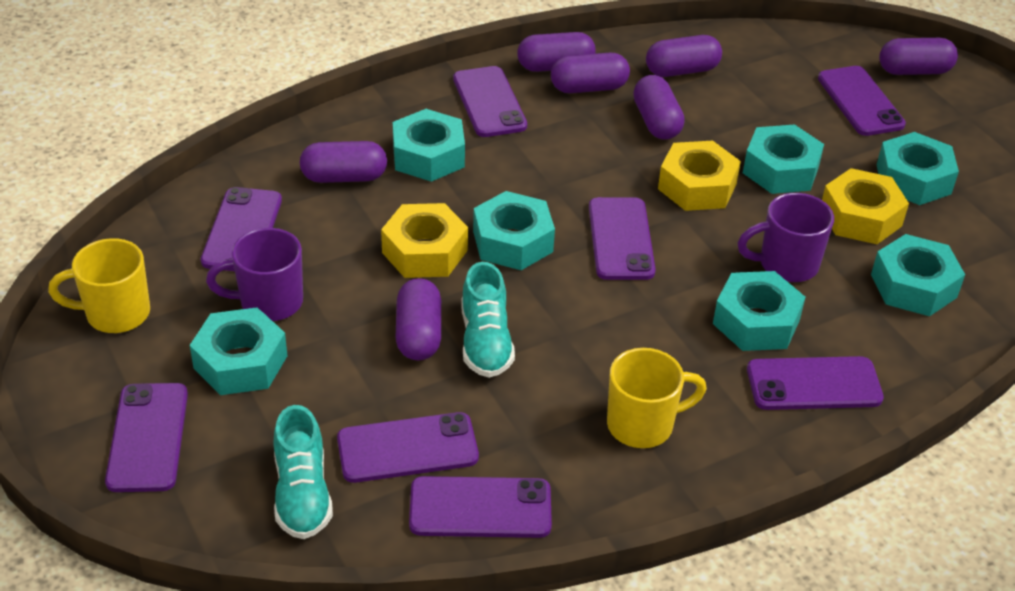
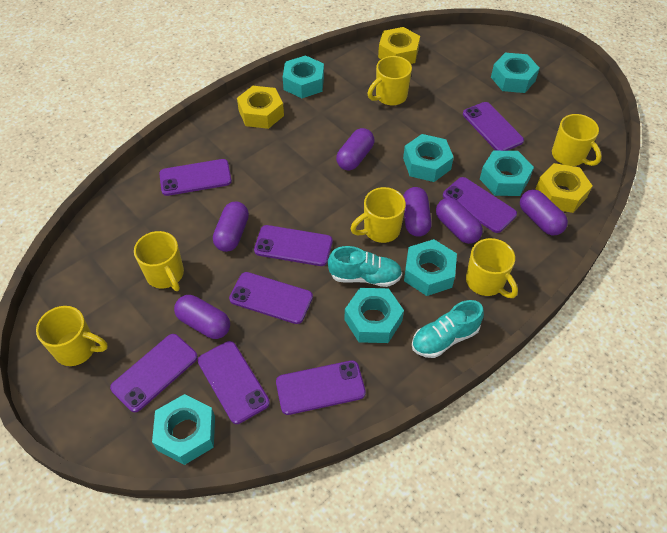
purple capsule: 7 -> 6
purple mug: 2 -> 0
yellow mug: 2 -> 6

